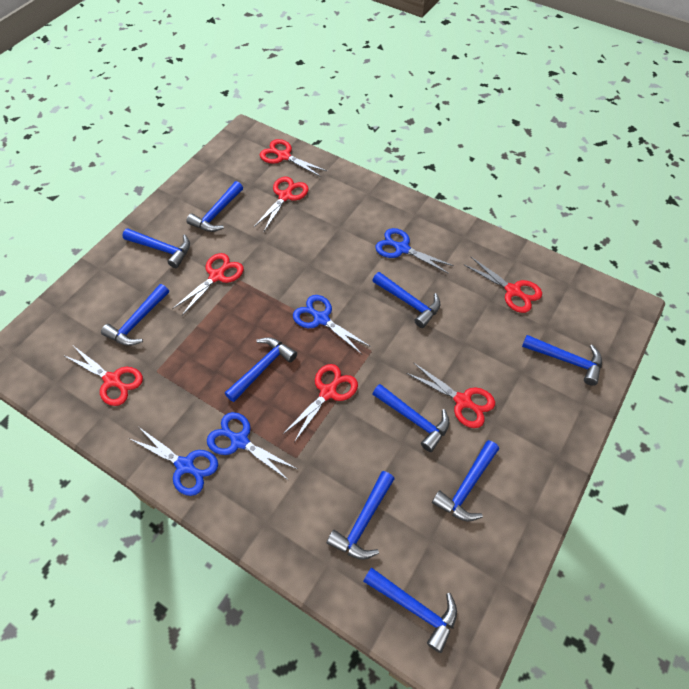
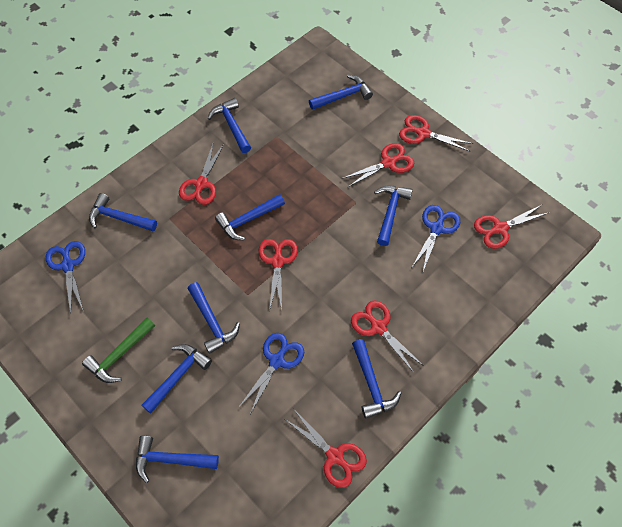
blue hammer: 10 -> 9
blue scissors: 4 -> 3
green hammer: 0 -> 1

